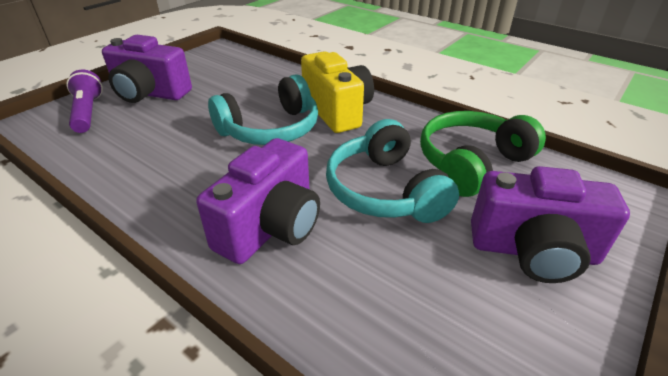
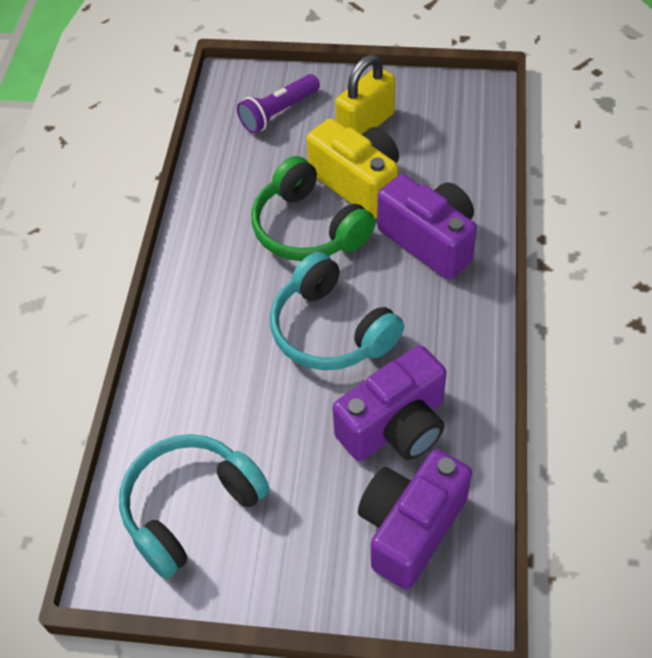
yellow padlock: 0 -> 1

